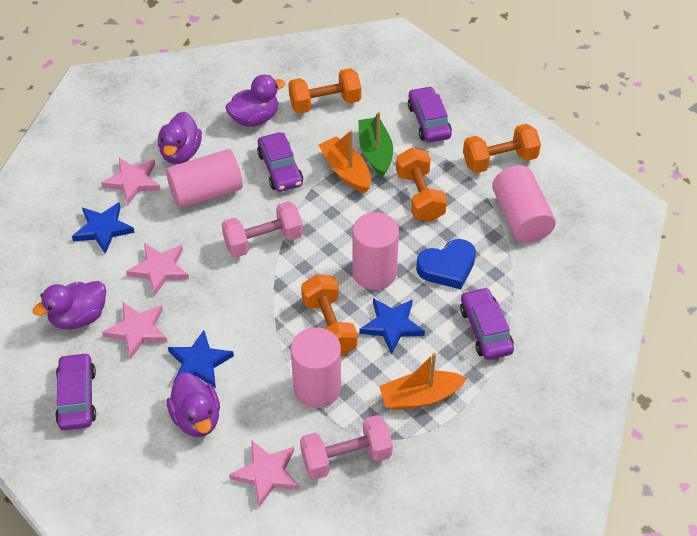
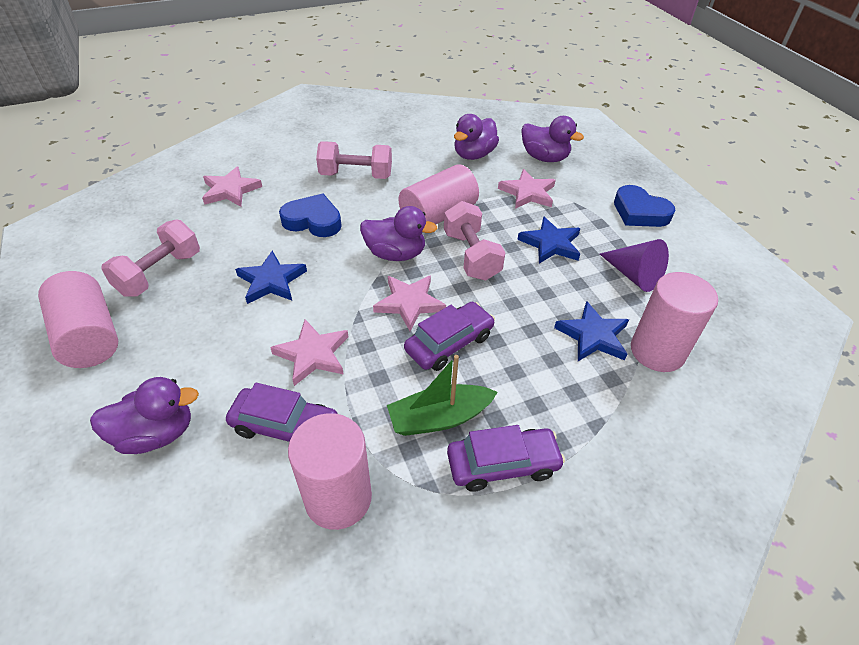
blue heart: 1 -> 2
orange boat: 2 -> 0
orange dumbbell: 4 -> 0
pink dumbbell: 2 -> 3
purple car: 4 -> 3
purple cone: 0 -> 1

